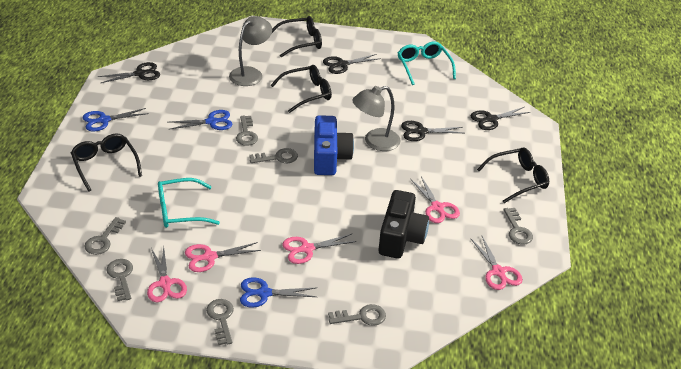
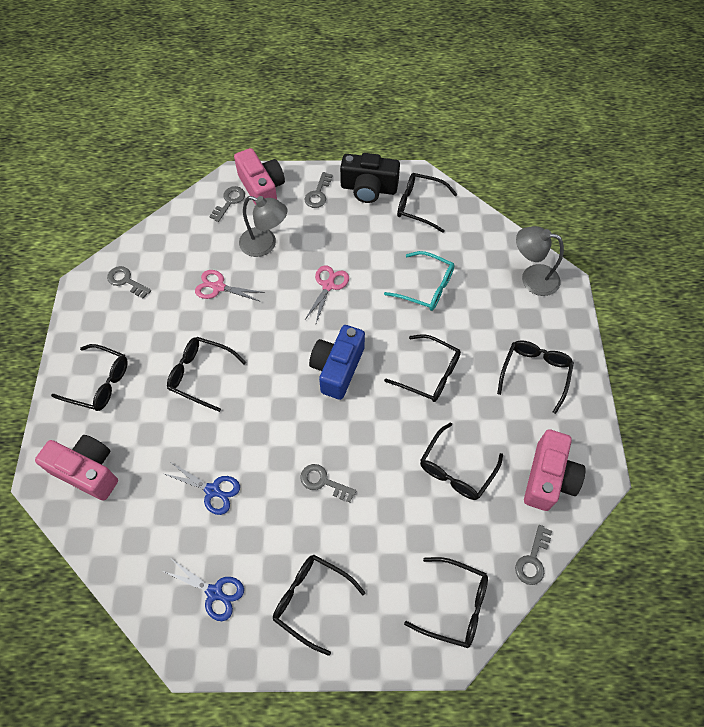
black glasses: 4 -> 8
black scissors: 4 -> 0
blue scissors: 3 -> 2
grey key: 7 -> 5
pink camera: 0 -> 3
pink scissors: 5 -> 2
turquoise glasses: 2 -> 1

